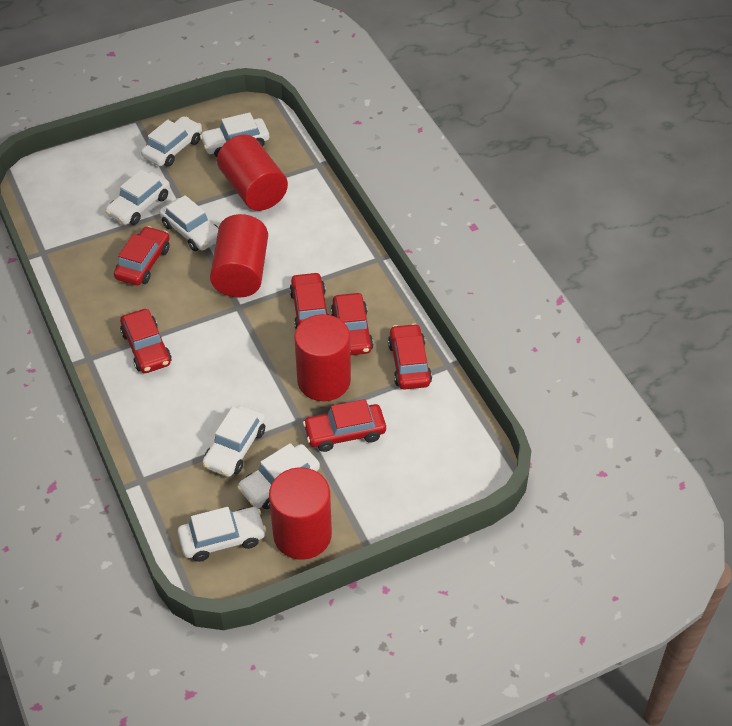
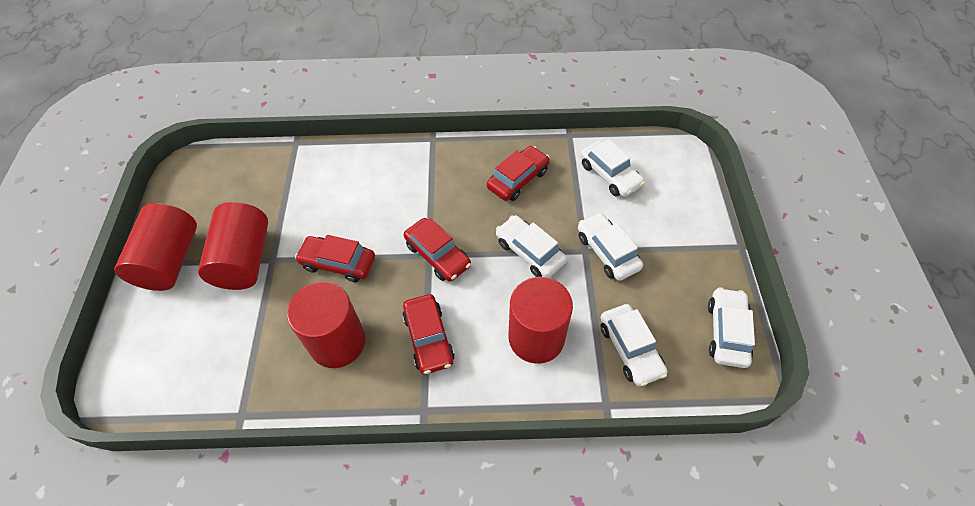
red car: 6 -> 4
white car: 7 -> 5

